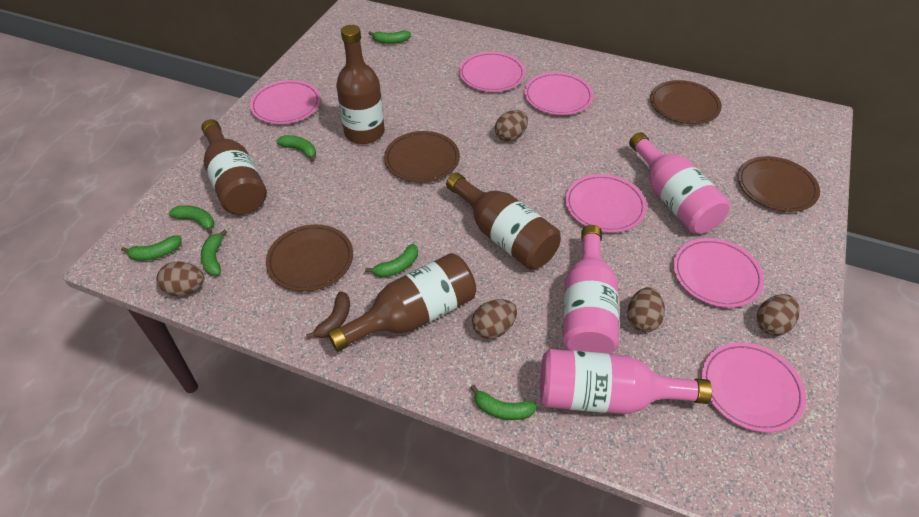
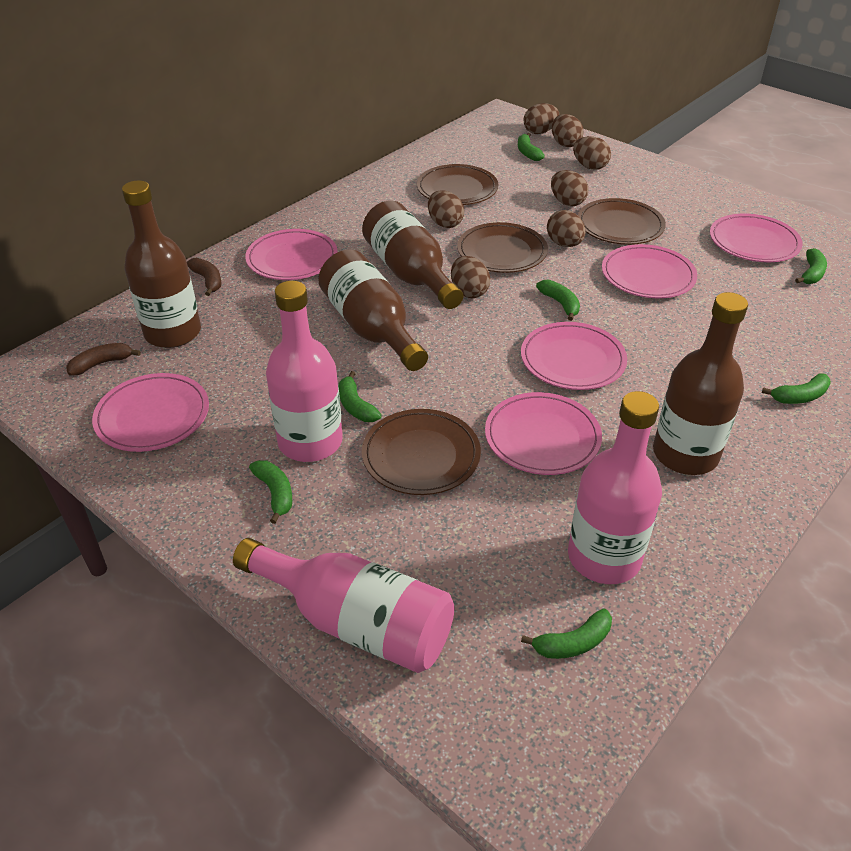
brown banana: 1 -> 2
brown egg: 5 -> 7

